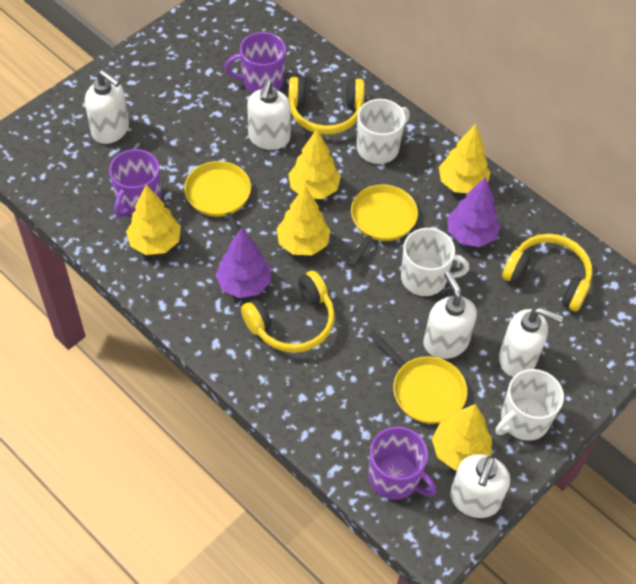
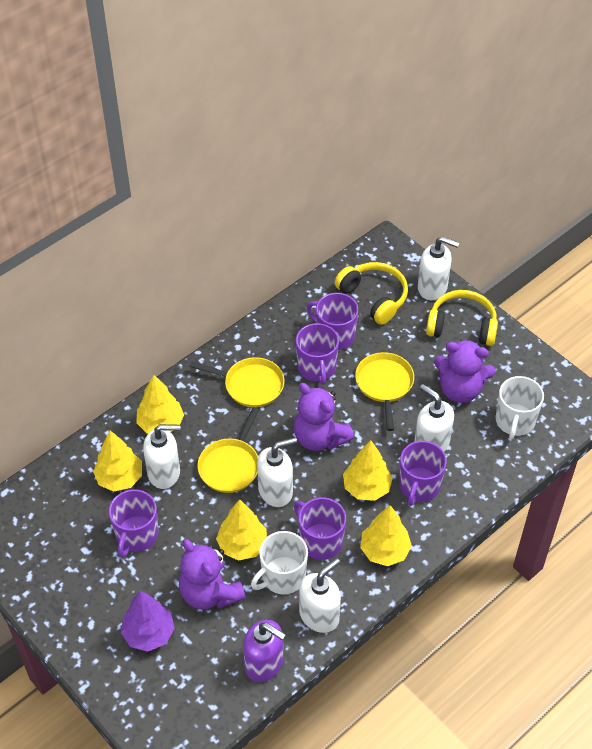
purple mug: 3 -> 5
purple soap dispenser: 0 -> 1
purple teddy bear: 0 -> 3
purple tree: 2 -> 1
white mug: 3 -> 2
yellow headphones: 3 -> 2

